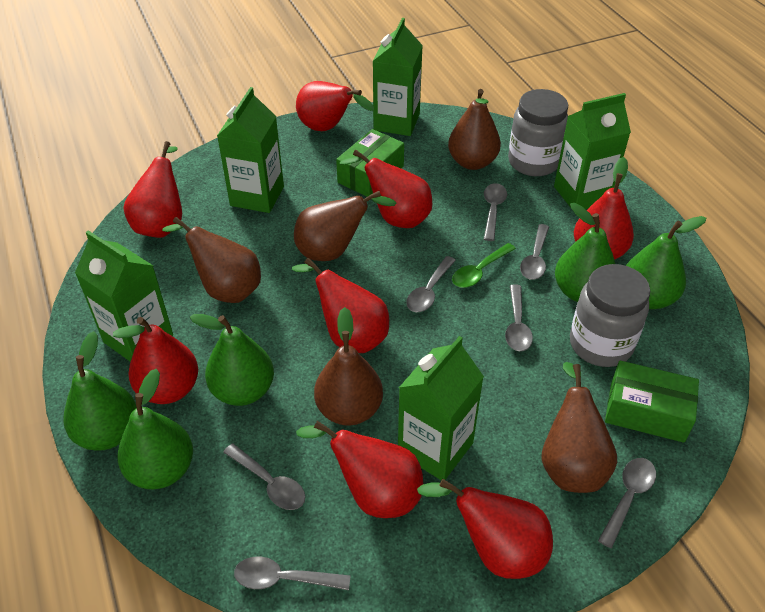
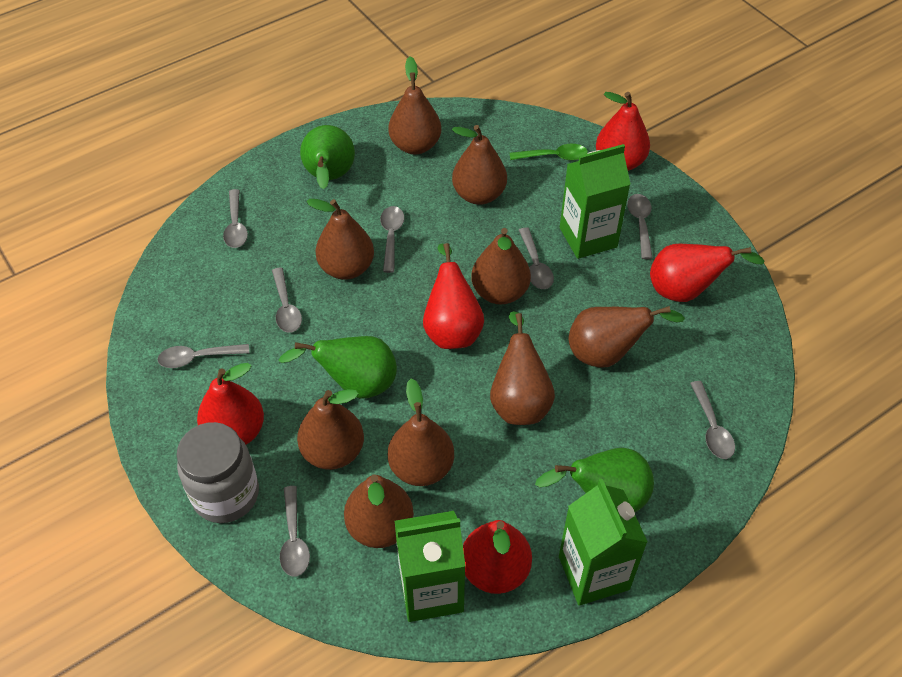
brown pear: 5 -> 9
green box: 2 -> 0
green carton: 5 -> 3
green pear: 5 -> 3
grey jar: 2 -> 1
grey spoon: 7 -> 8
red pear: 8 -> 5

